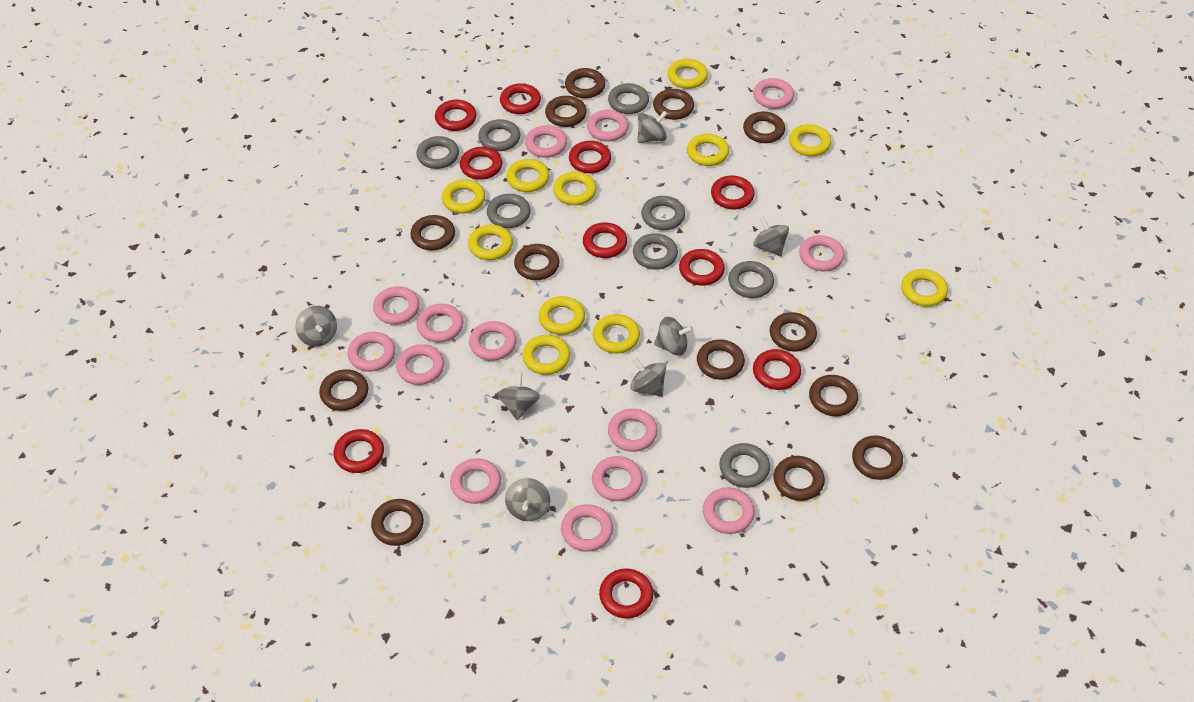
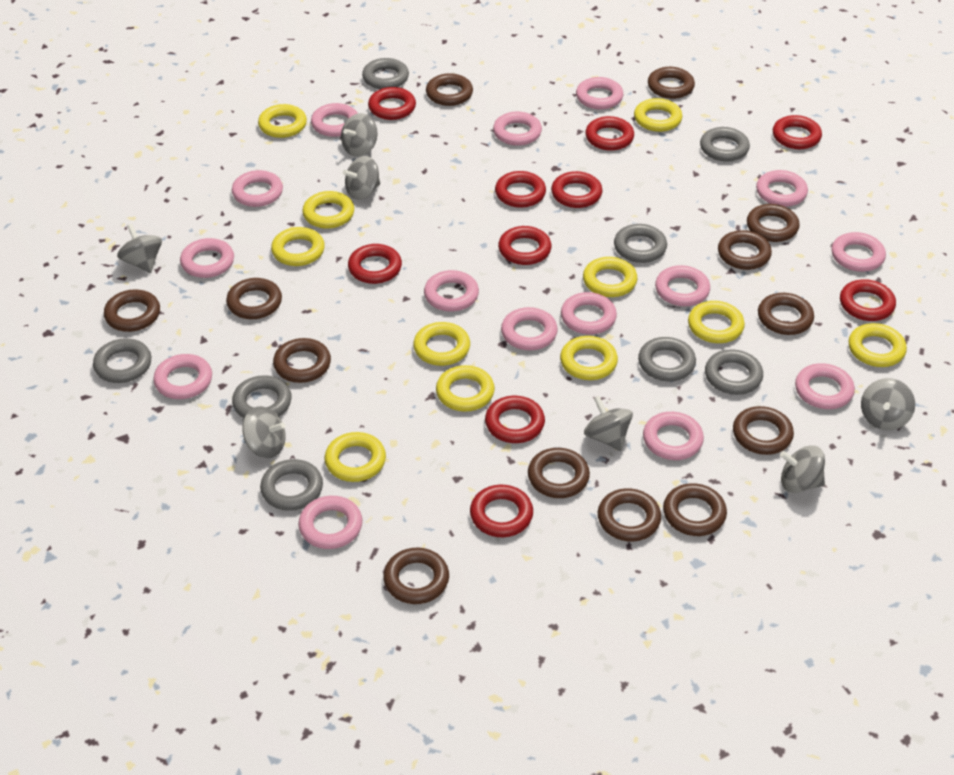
pink ring: 14 -> 15

